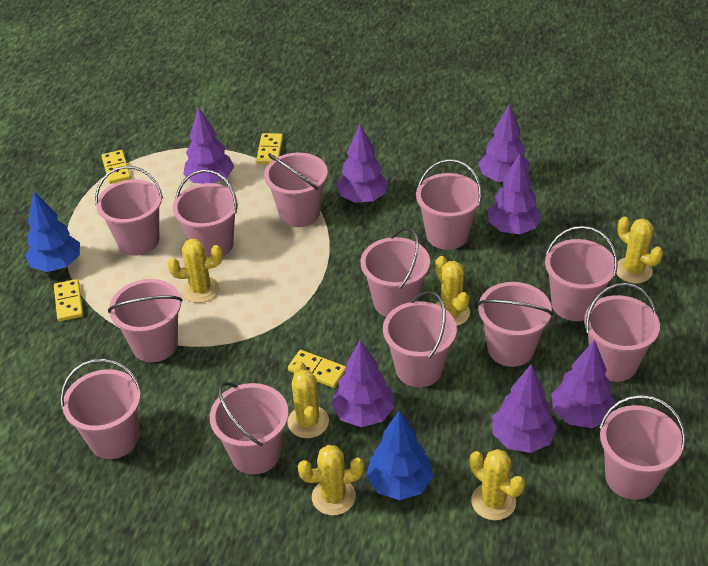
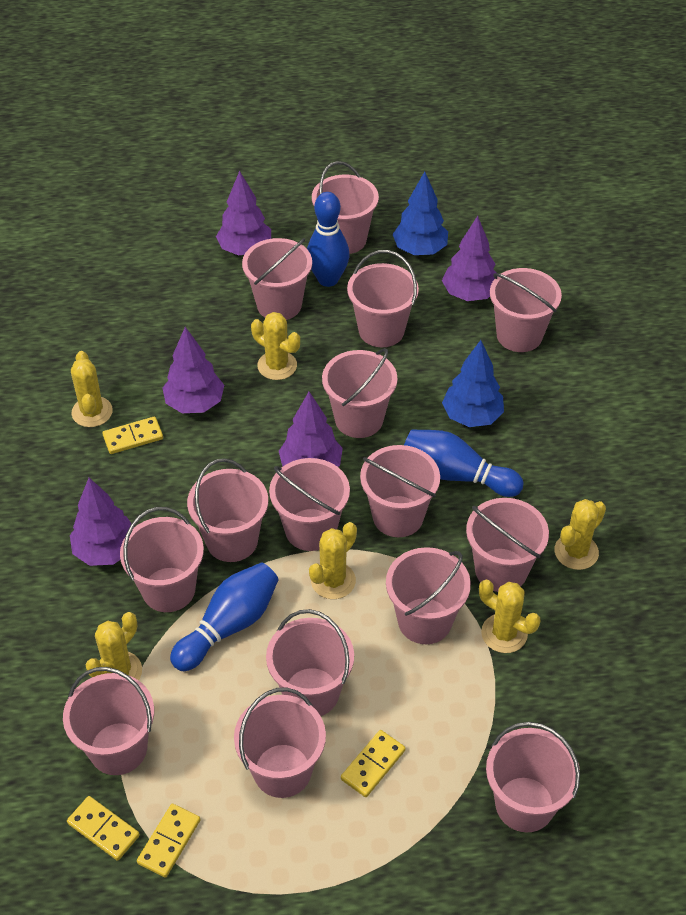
blue bowling pin: 0 -> 3
pink bucket: 13 -> 15
purple tree: 7 -> 5

